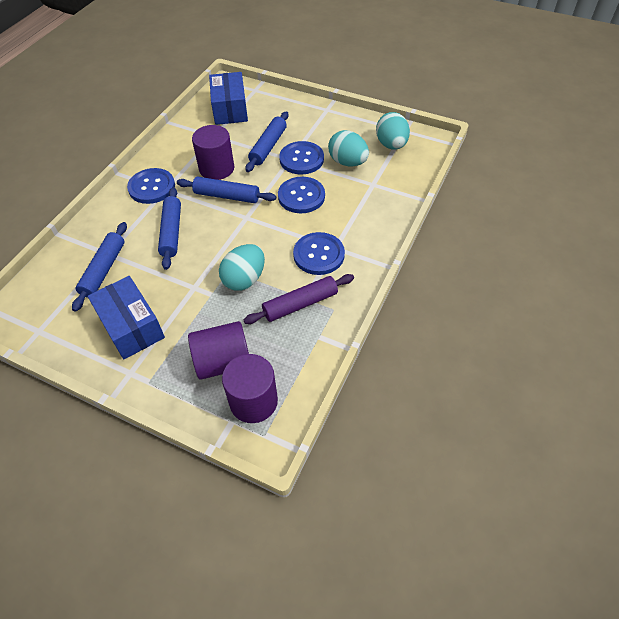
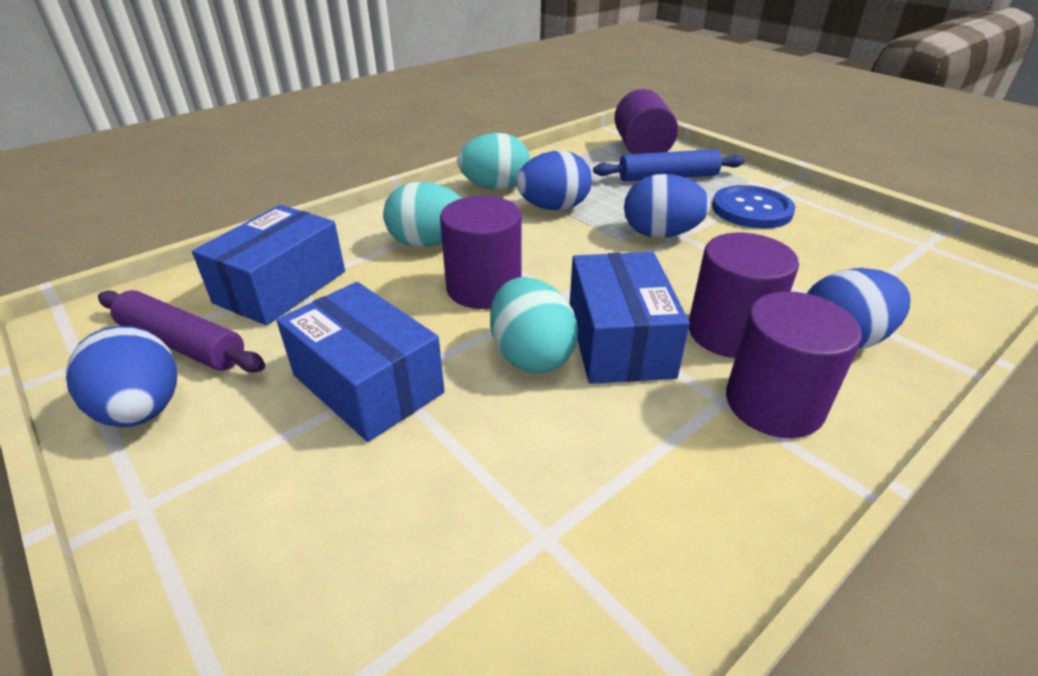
blue box: 2 -> 3
blue button: 4 -> 1
blue egg: 0 -> 4
blue rolling pin: 4 -> 1
purple cylinder: 3 -> 4

